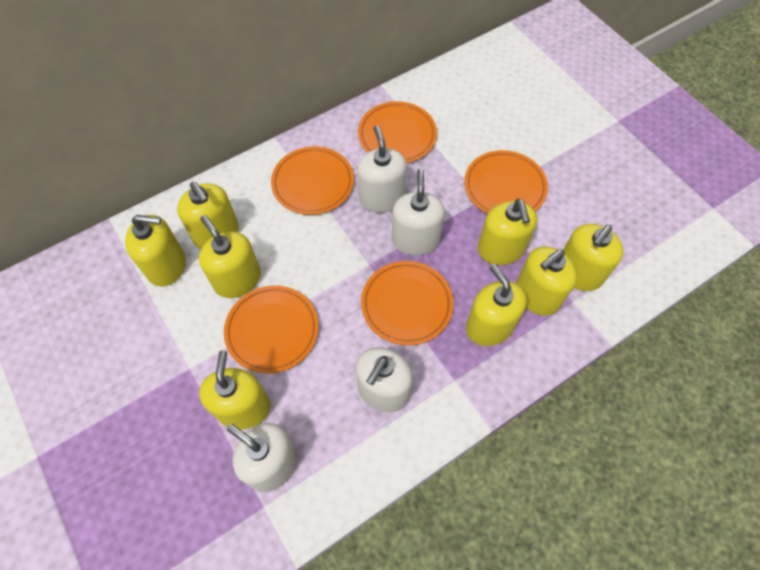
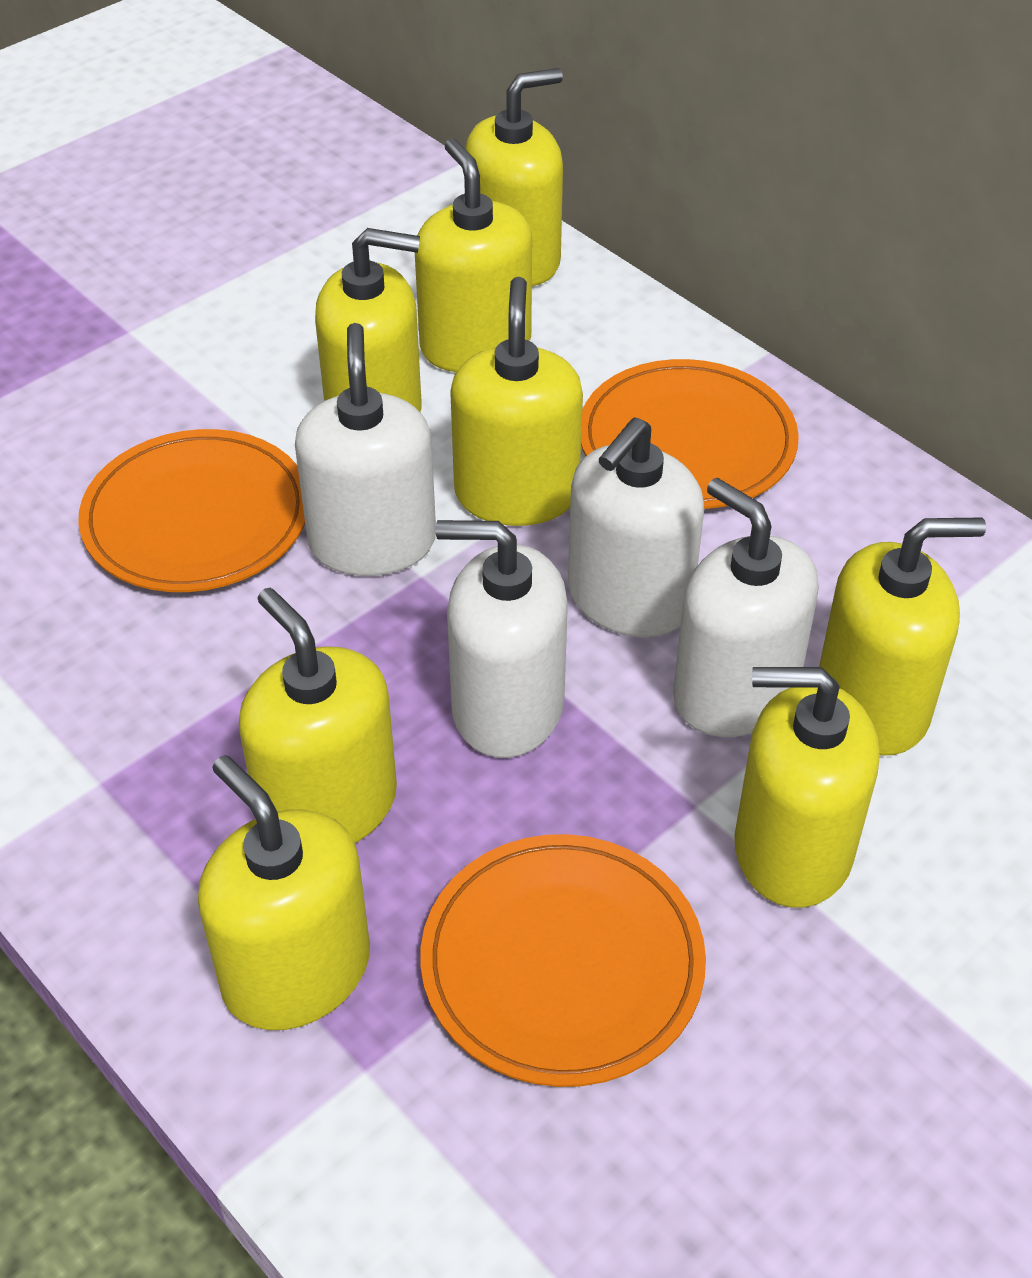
orange plate: 5 -> 3

